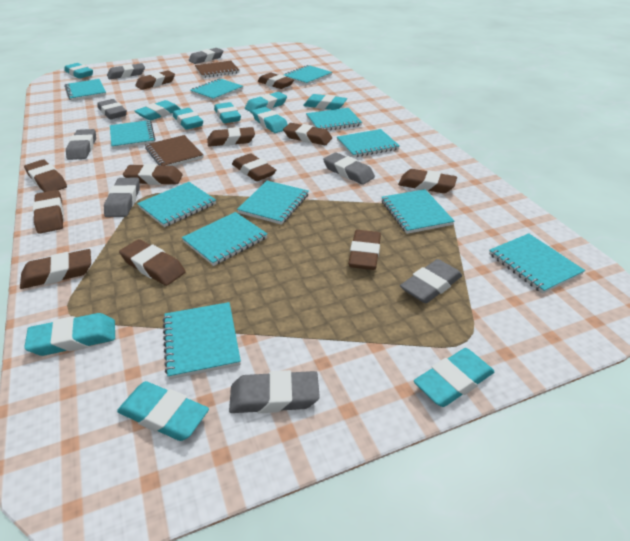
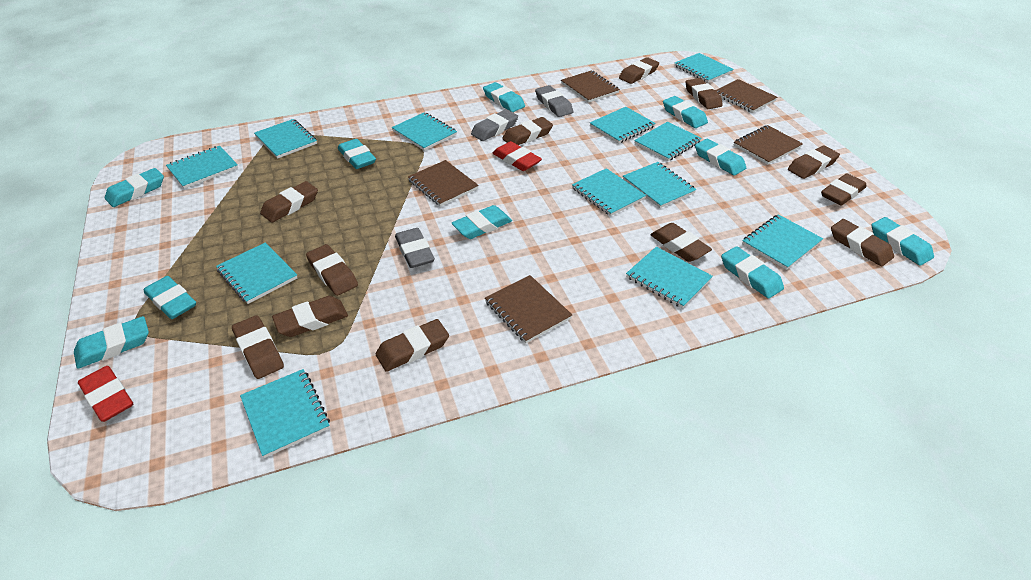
brown notebook: 2 -> 5
grey eraser: 8 -> 3
red eraser: 0 -> 2

